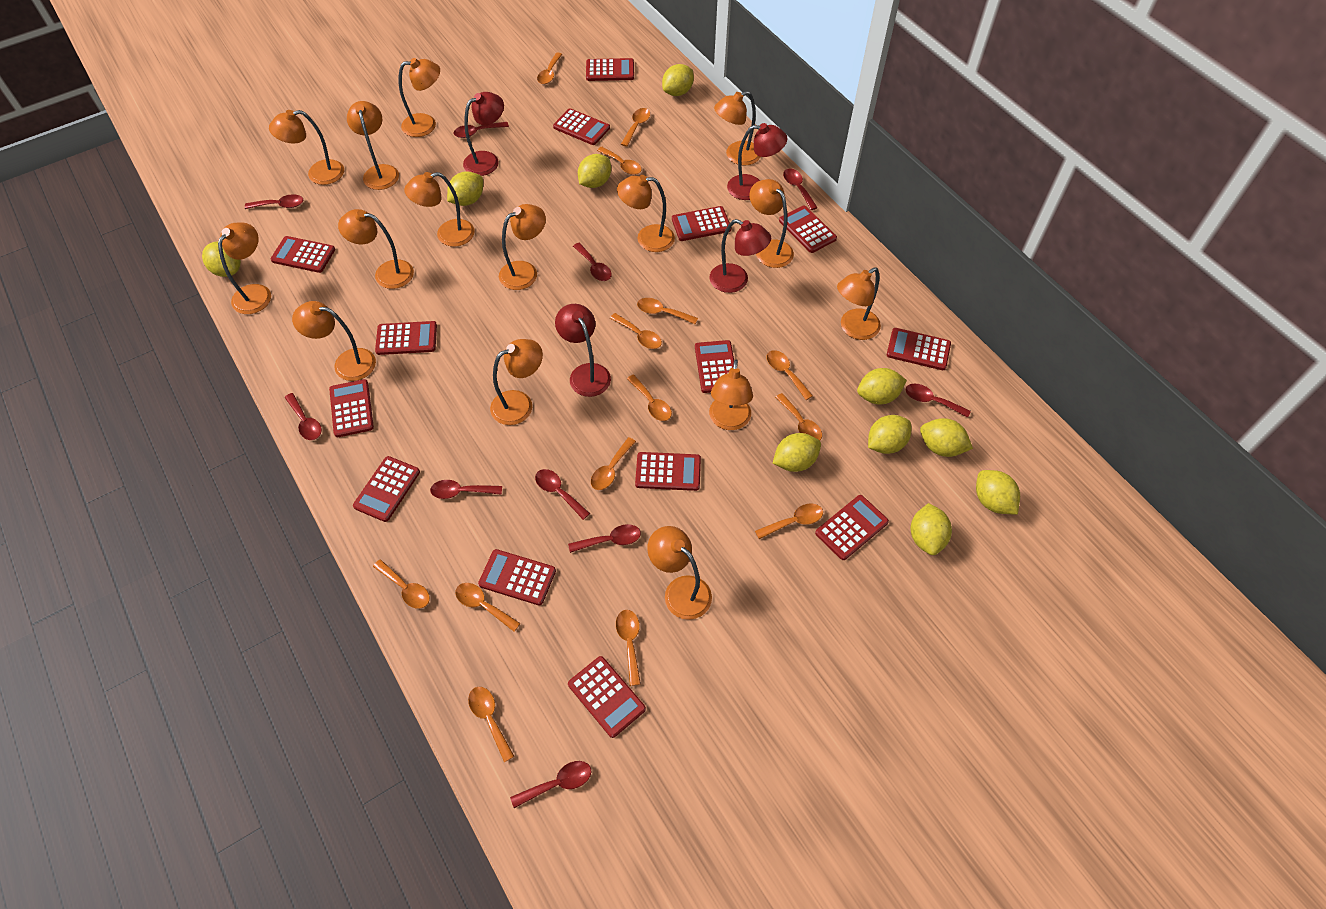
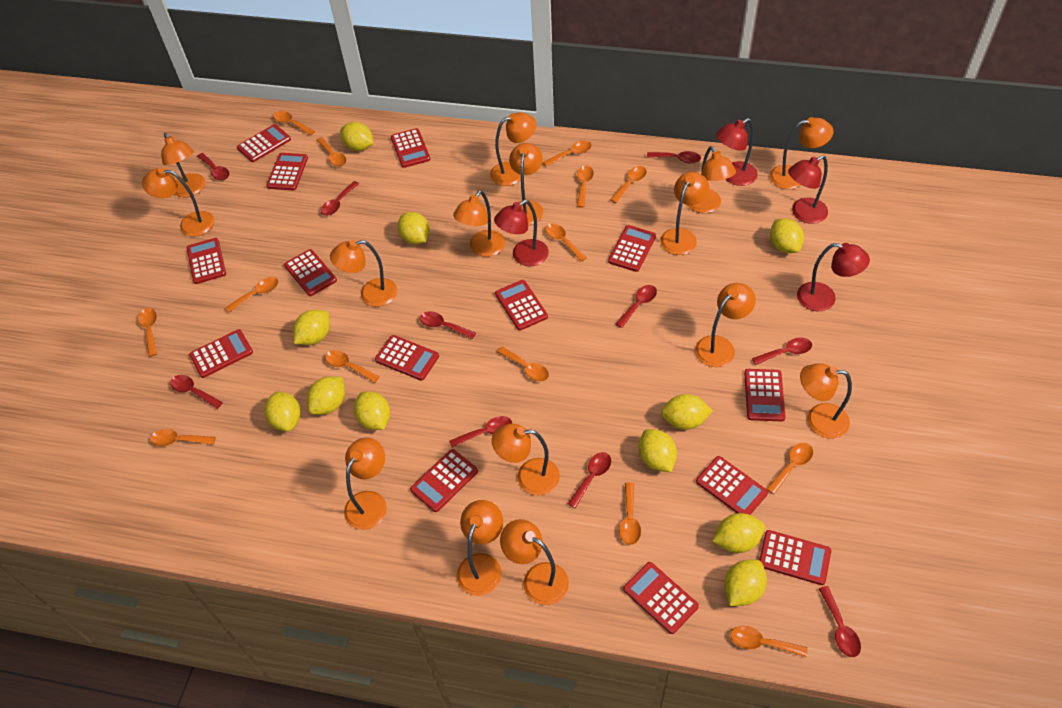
yellow lemon: 10 -> 11

